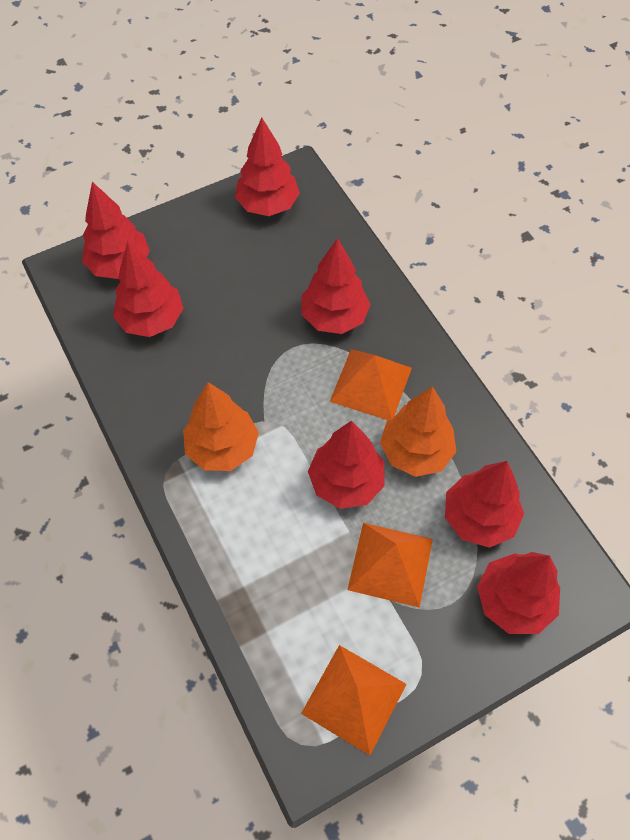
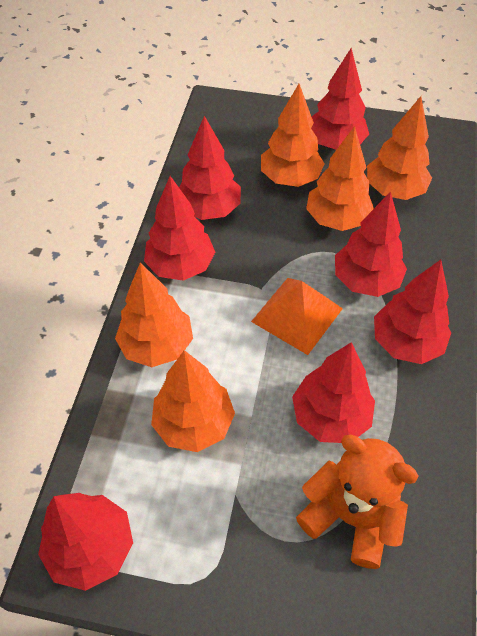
orange pyramid: 3 -> 1
orange teddy bear: 0 -> 1
orange tree: 2 -> 5

